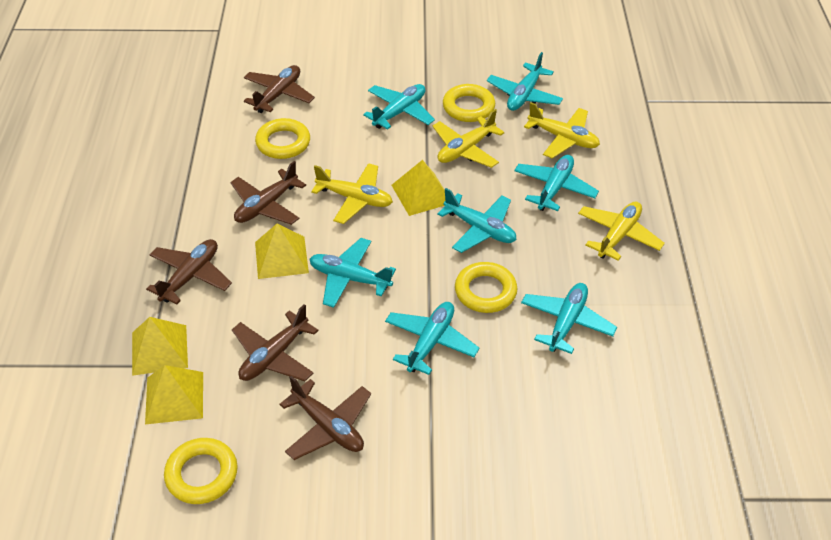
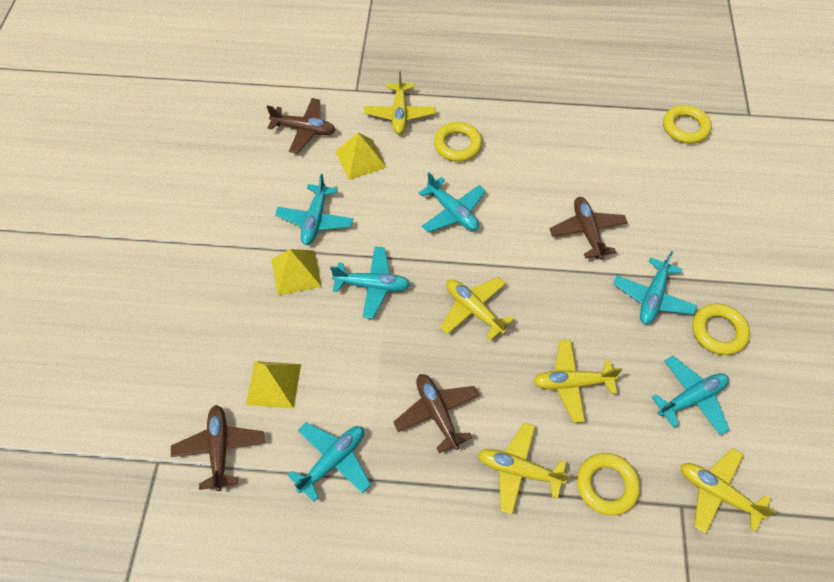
brown plane: 5 -> 4
turquoise plane: 7 -> 6
yellow plane: 4 -> 5
yellow pyramid: 4 -> 3

